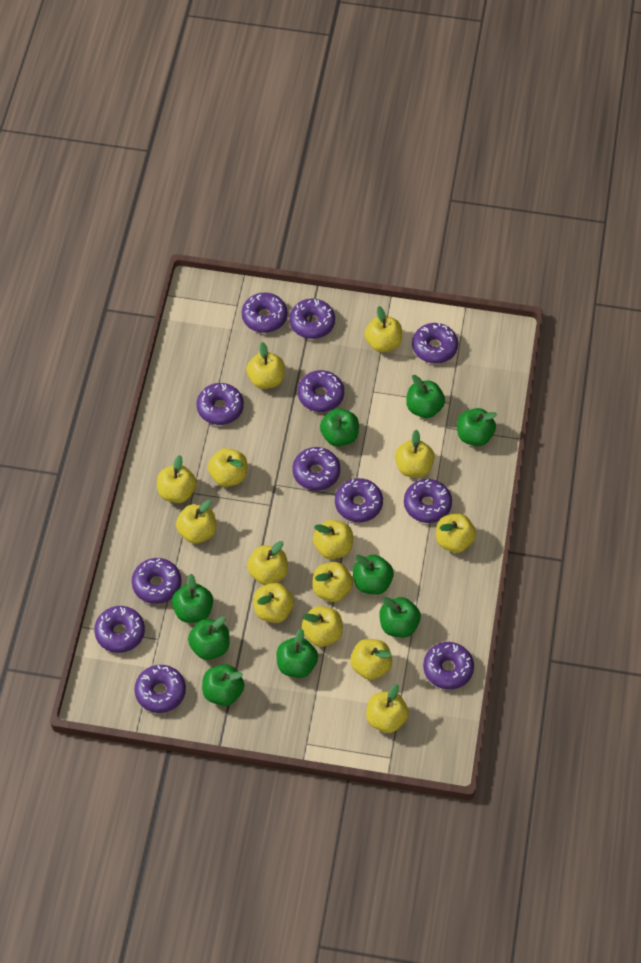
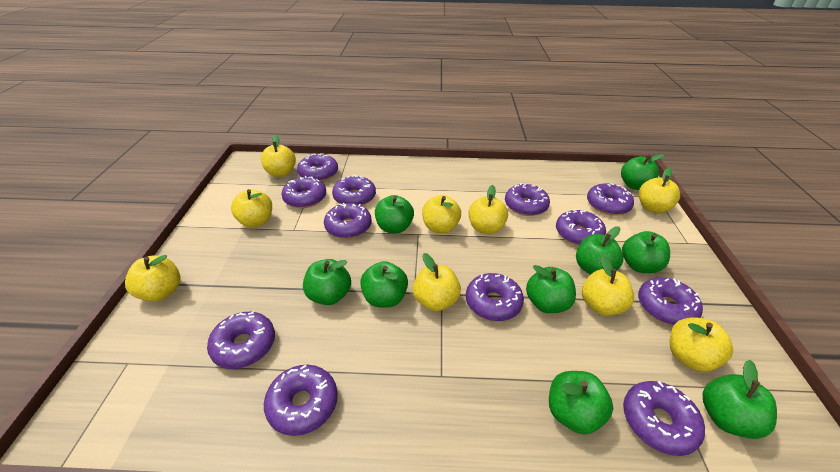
yellow apple: 14 -> 9

